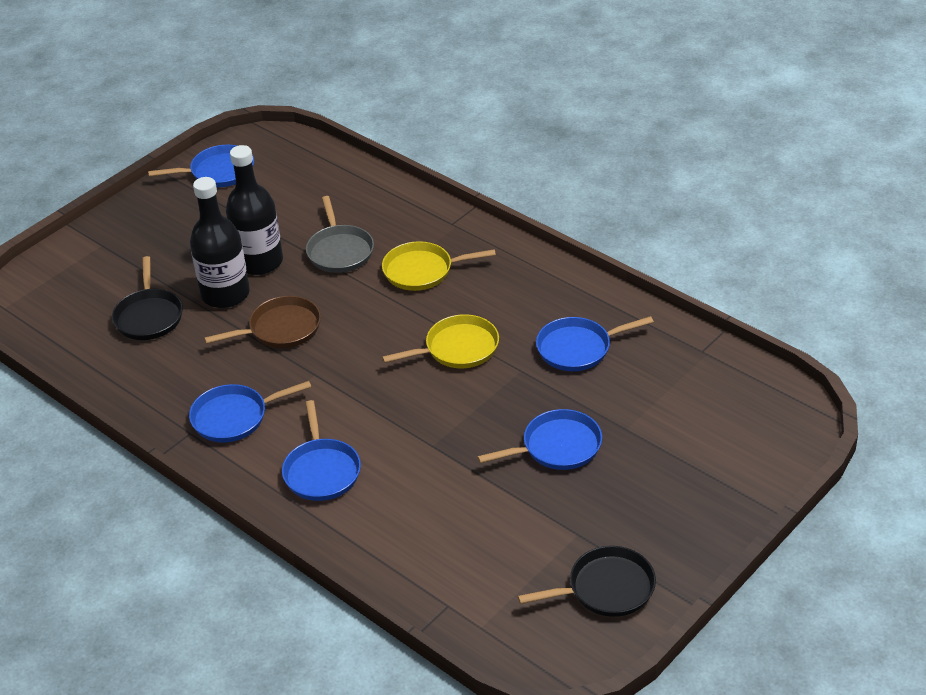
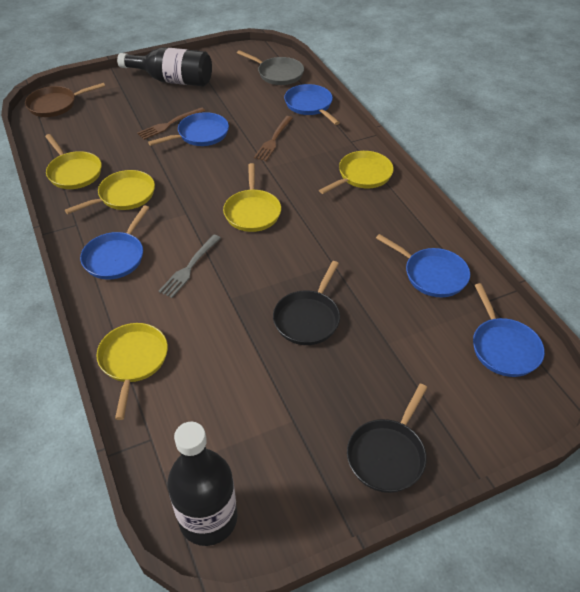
brown fork: 0 -> 2
grey fork: 0 -> 1
yellow pan: 2 -> 5

